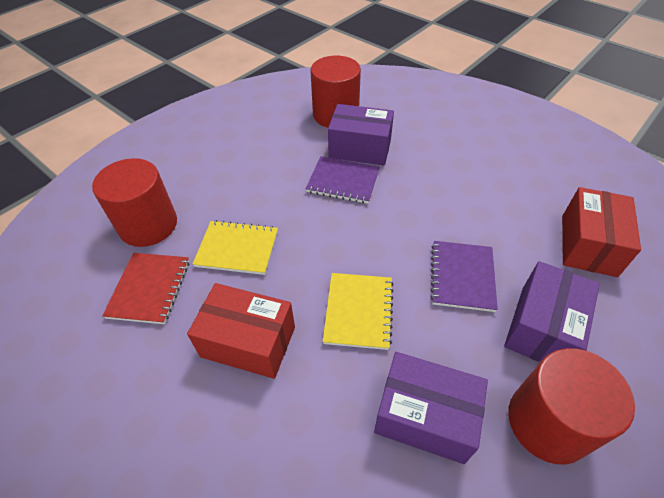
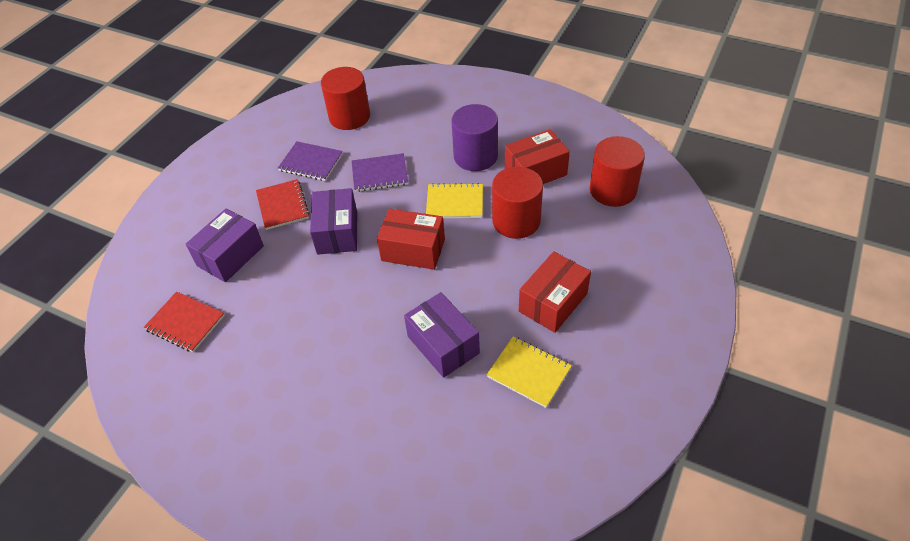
purple cylinder: 0 -> 1
red box: 2 -> 3
red notebook: 1 -> 2

